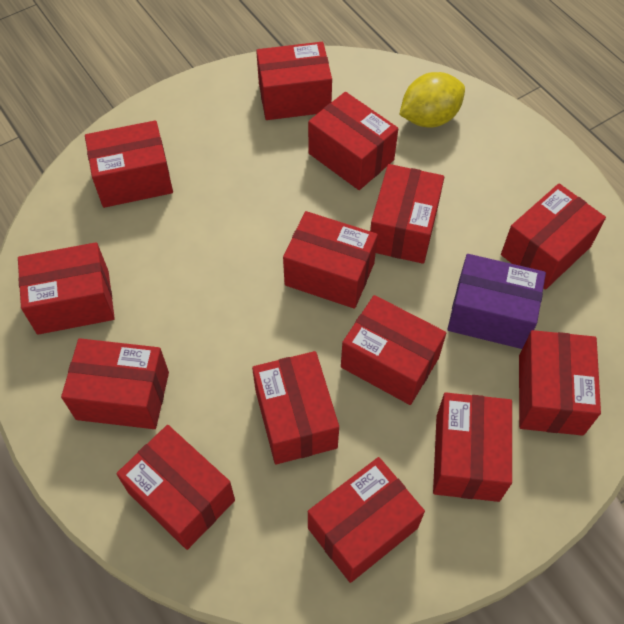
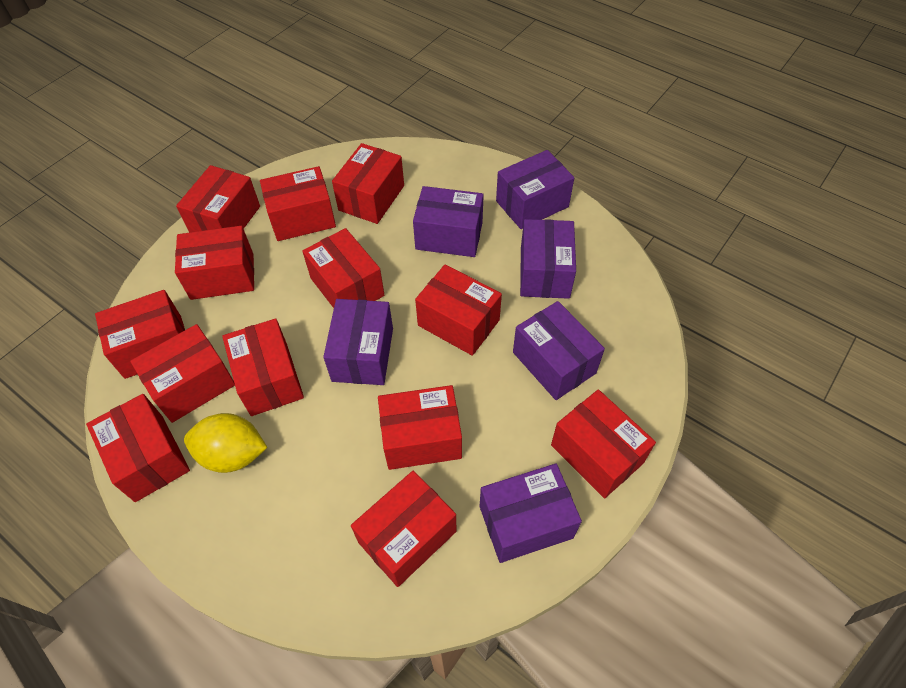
purple box: 1 -> 6
red box: 14 -> 13

